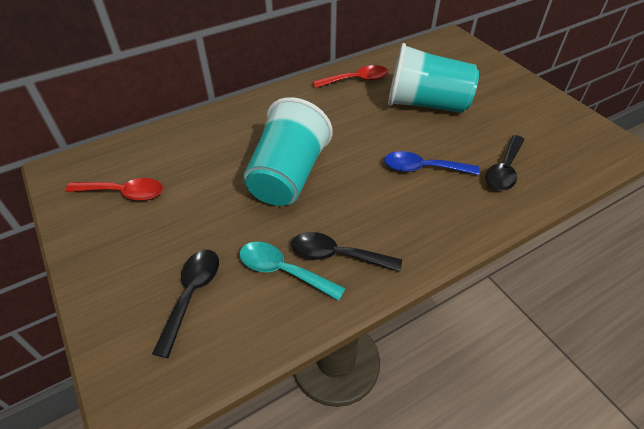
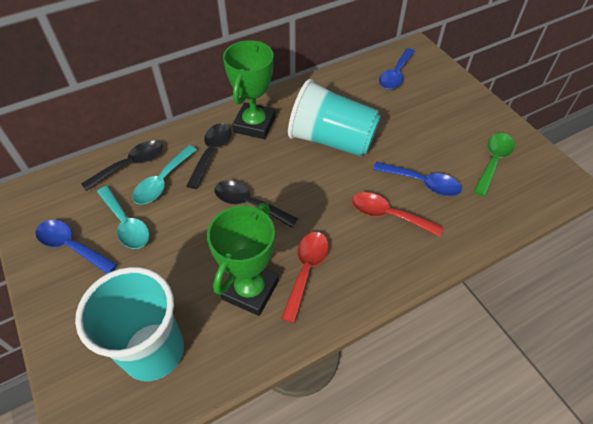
blue spoon: 1 -> 3
green spoon: 0 -> 1
green trophy: 0 -> 2
turquoise spoon: 1 -> 2

